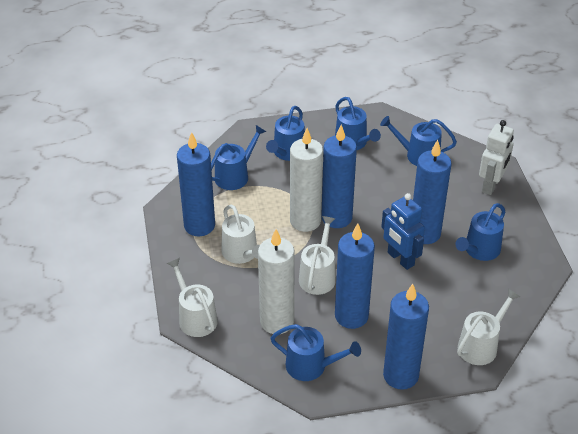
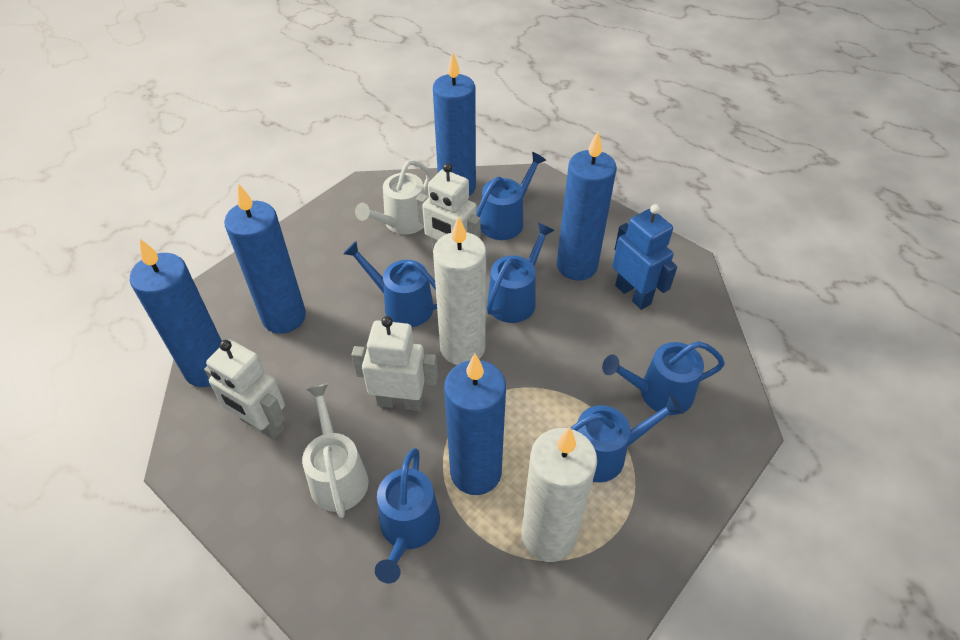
white robot: 1 -> 3
white watering can: 4 -> 2

